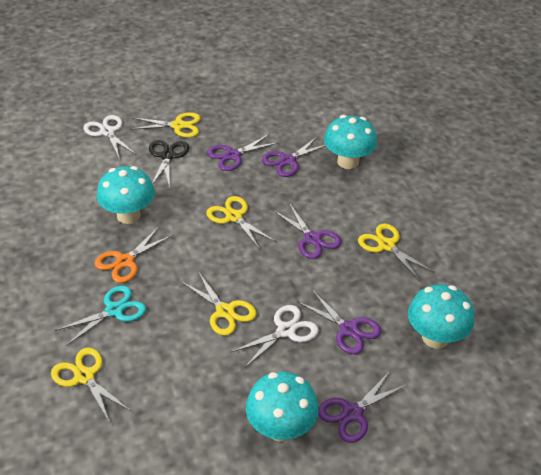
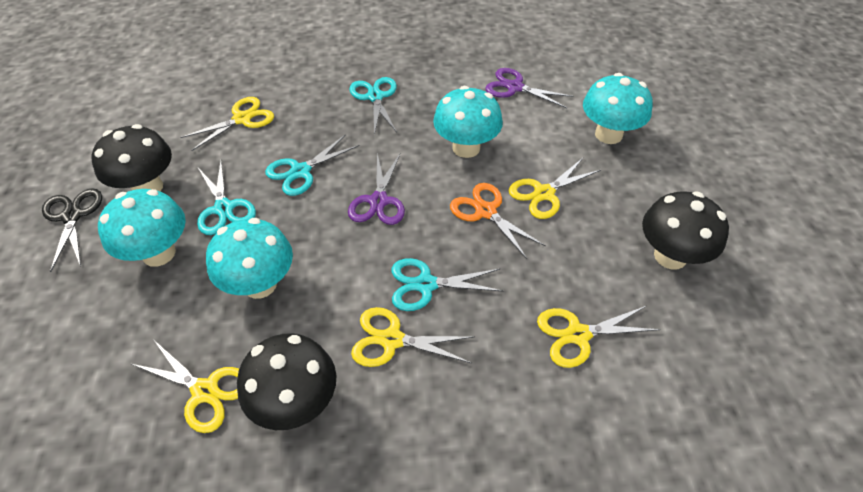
black mushroom: 0 -> 3
purple scissors: 5 -> 2
turquoise scissors: 1 -> 4
white scissors: 2 -> 0

